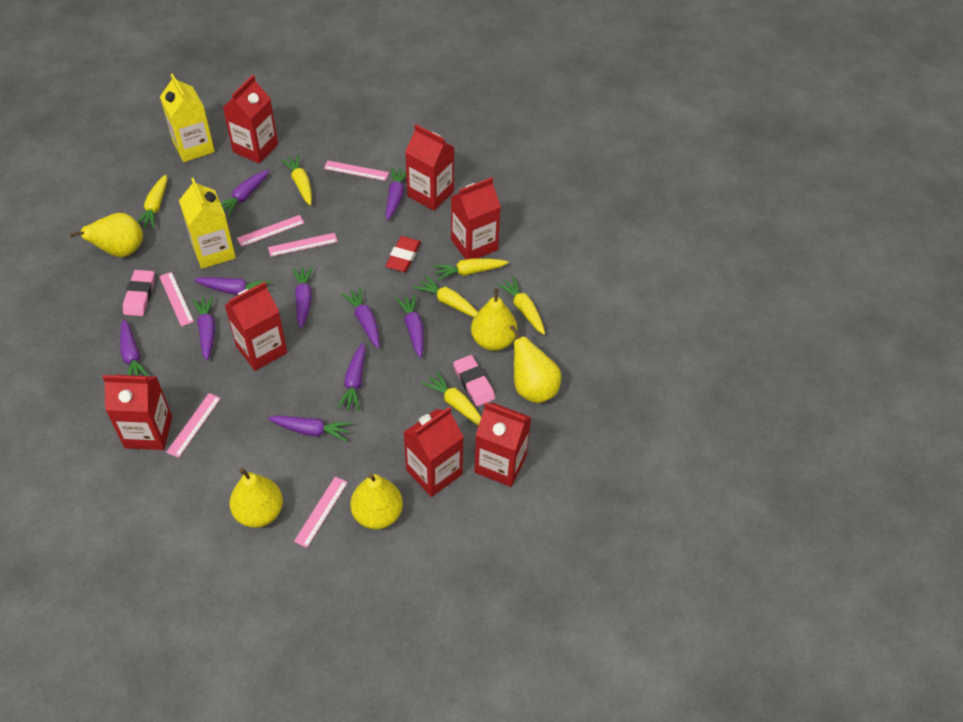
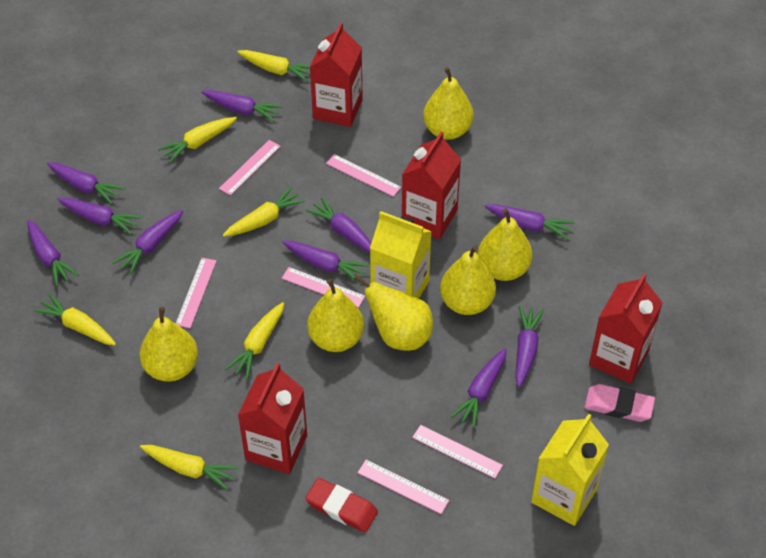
pink eraser: 2 -> 1
red carton: 7 -> 4
yellow pear: 5 -> 6

